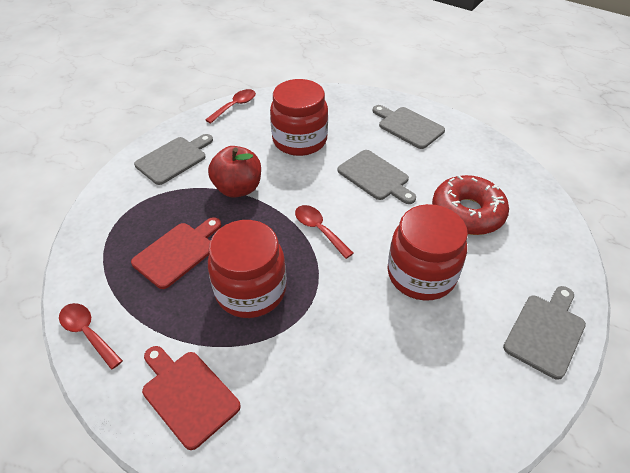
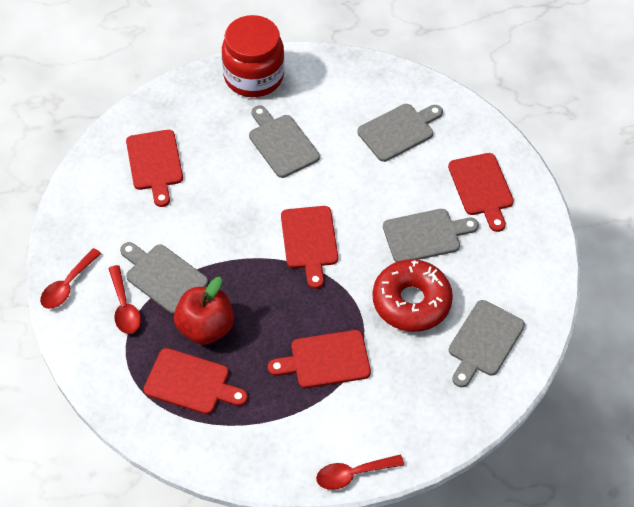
grey cutting board: 4 -> 5
red cutting board: 2 -> 5
red jar: 3 -> 1

